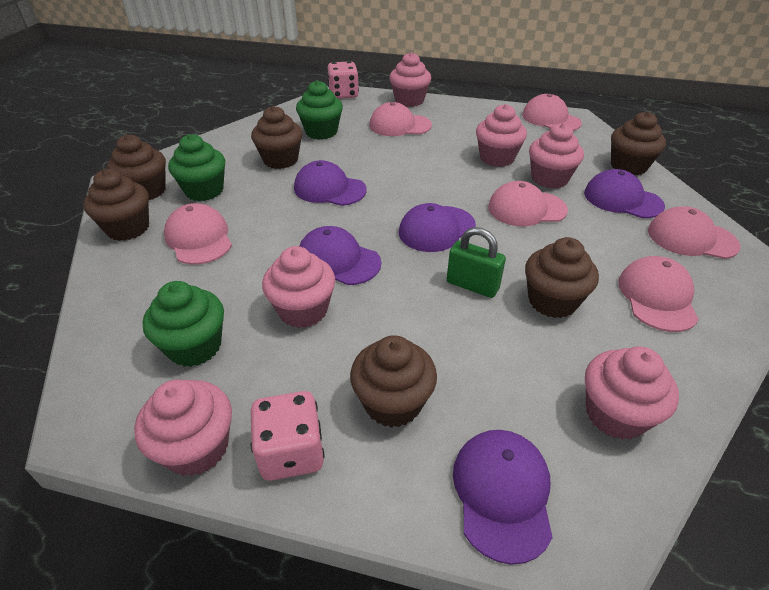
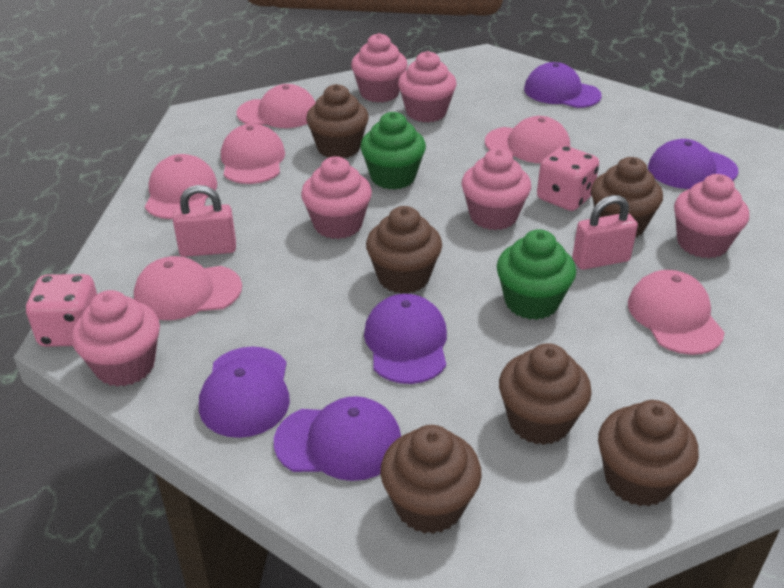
green cupcake: 3 -> 2
green padlock: 1 -> 0
pink padlock: 0 -> 2

